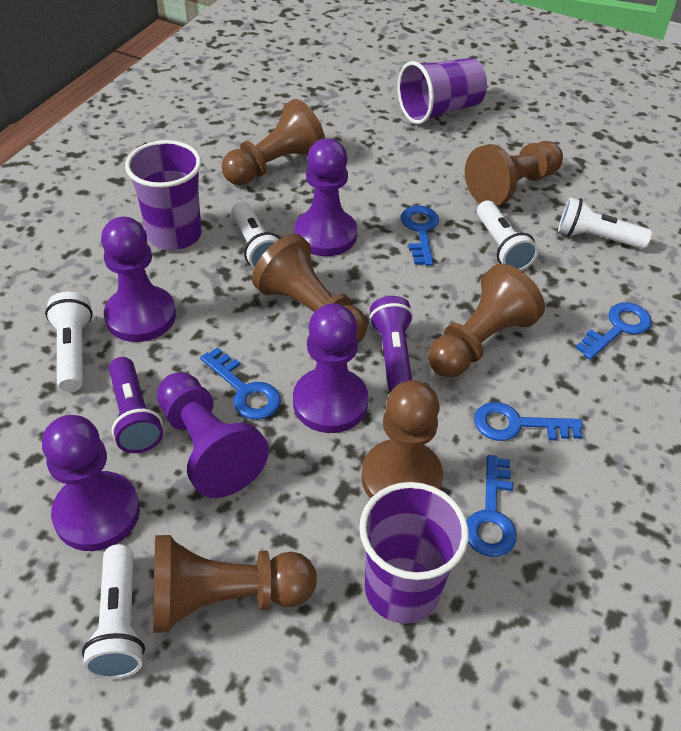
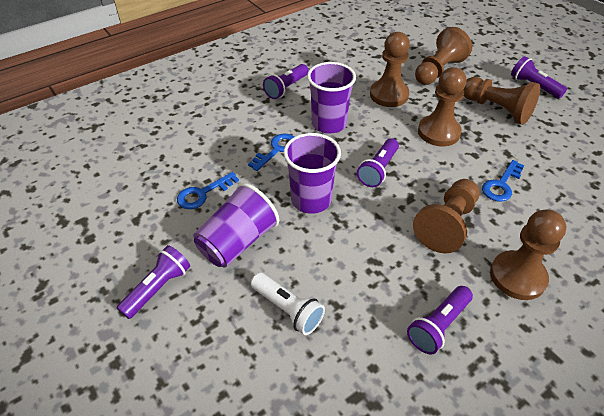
blue key: 5 -> 3
purple flashlight: 2 -> 5
purple pawn: 5 -> 0
white flashlight: 5 -> 1

